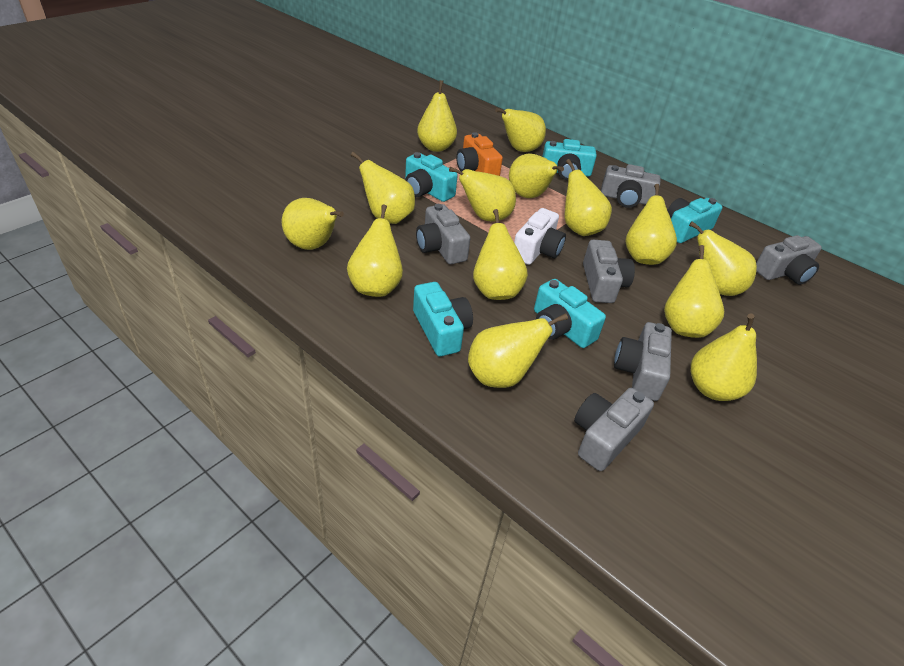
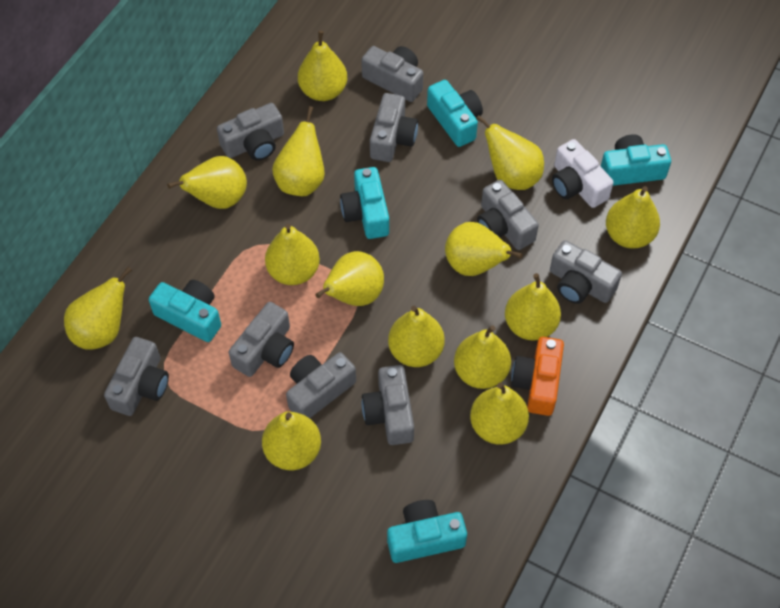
grey camera: 6 -> 9

